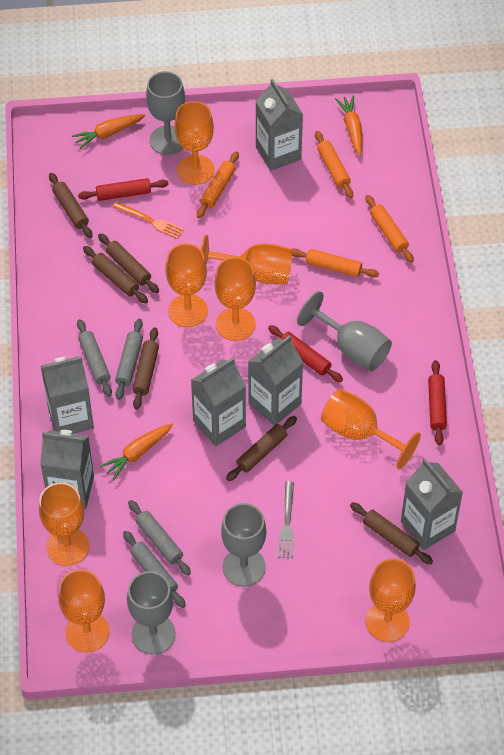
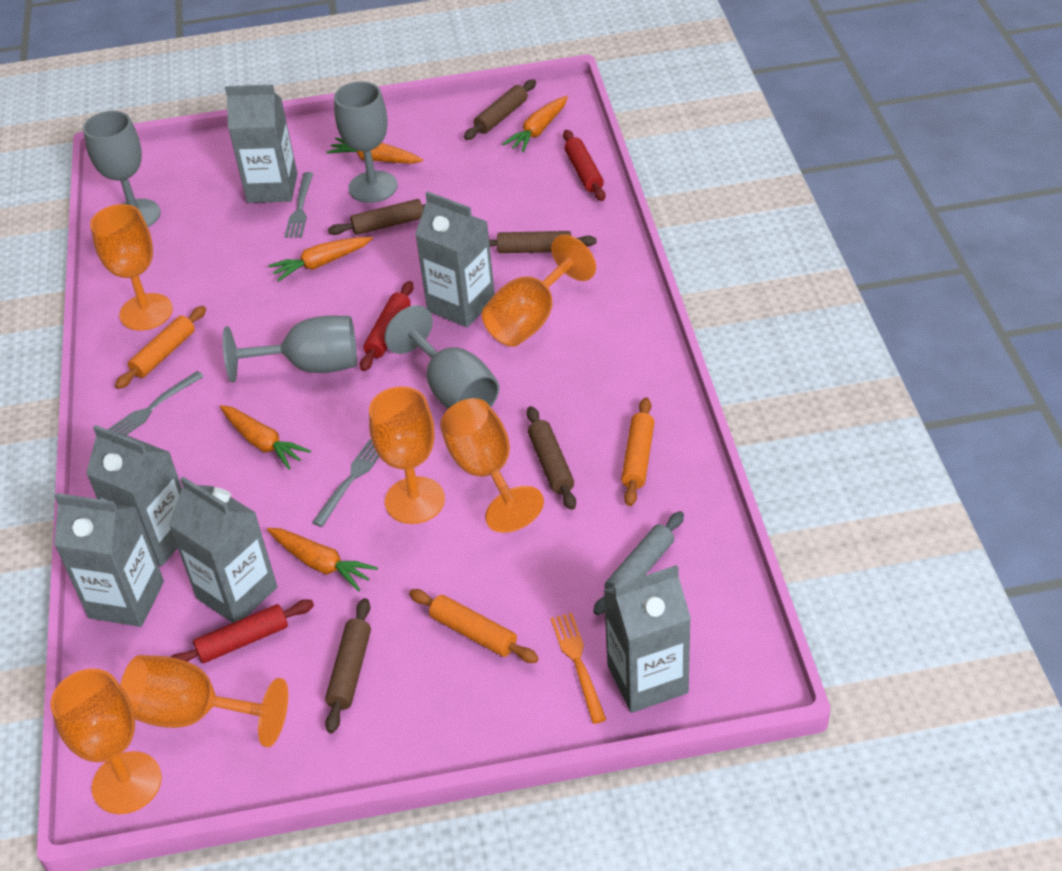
brown rolling pin: 6 -> 5
grey fork: 1 -> 3
grey rolling pin: 4 -> 1
orange carrot: 3 -> 5
orange goblet: 8 -> 6
orange rolling pin: 4 -> 3

